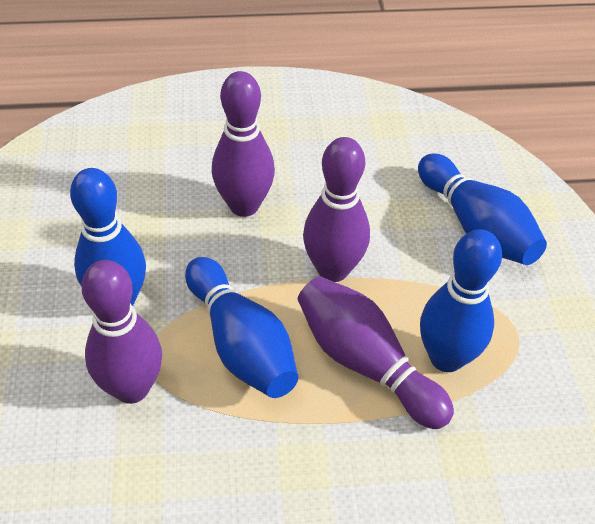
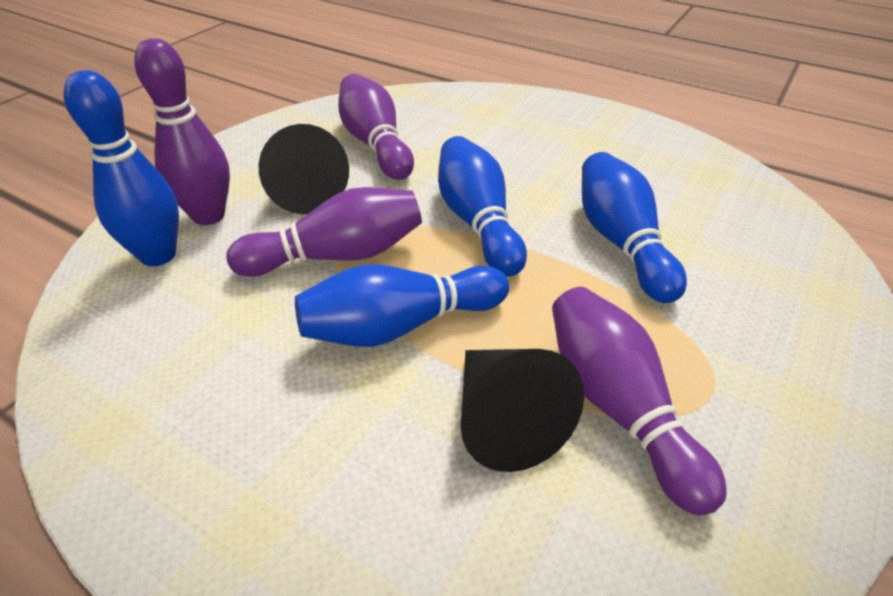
black cone: 0 -> 2

